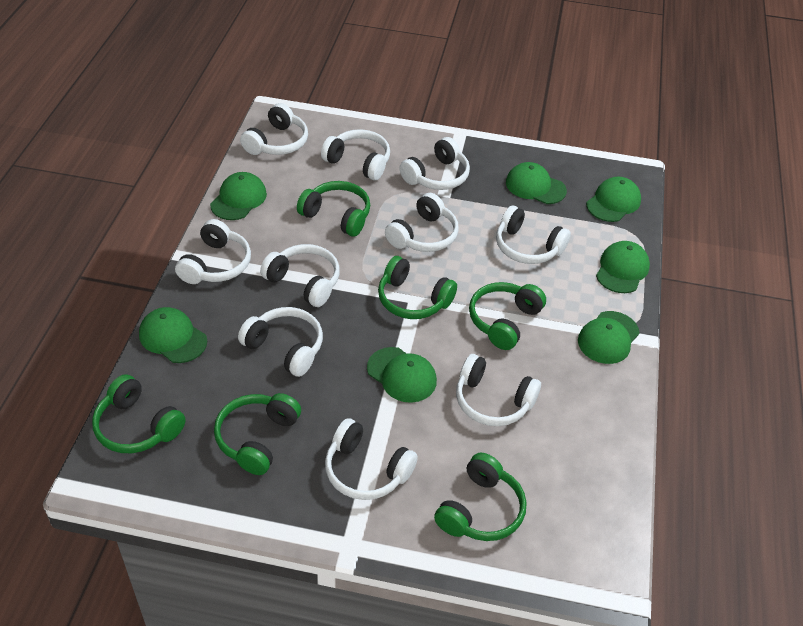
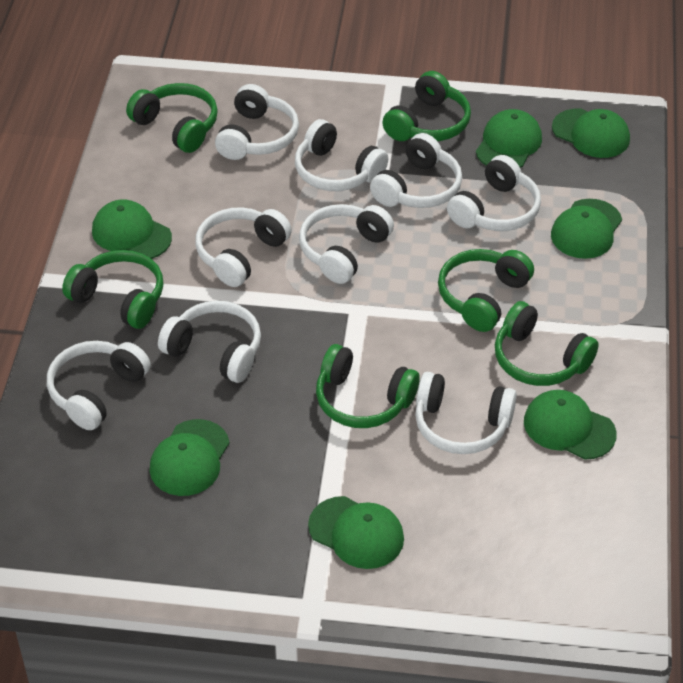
white headphones: 10 -> 9

